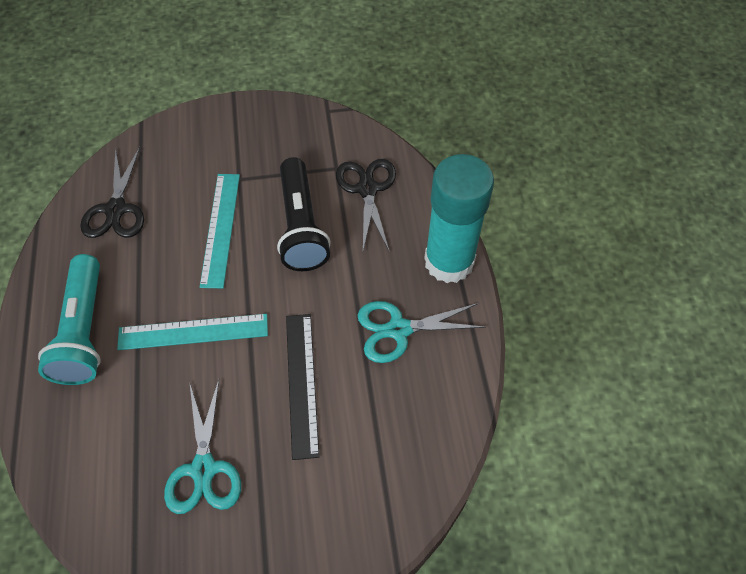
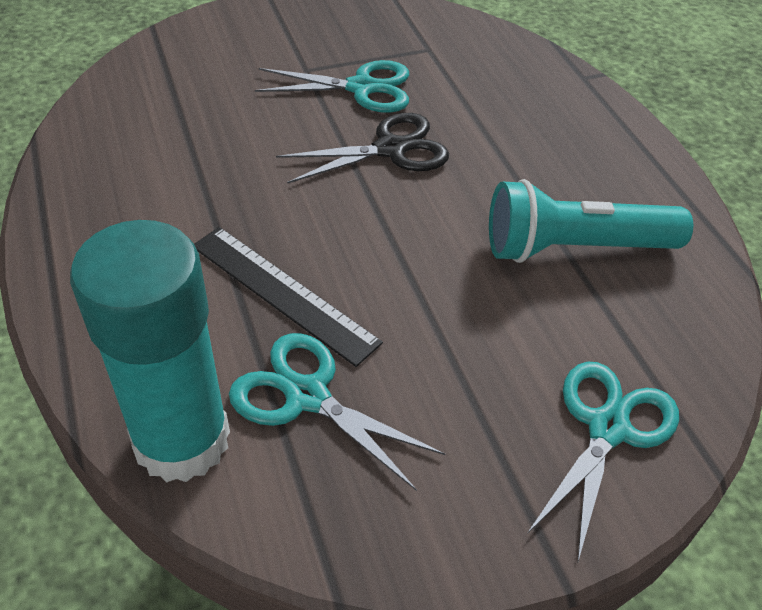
black flashlight: 1 -> 0
black scissors: 2 -> 1
turquoise ruler: 2 -> 0
turquoise scissors: 2 -> 3

